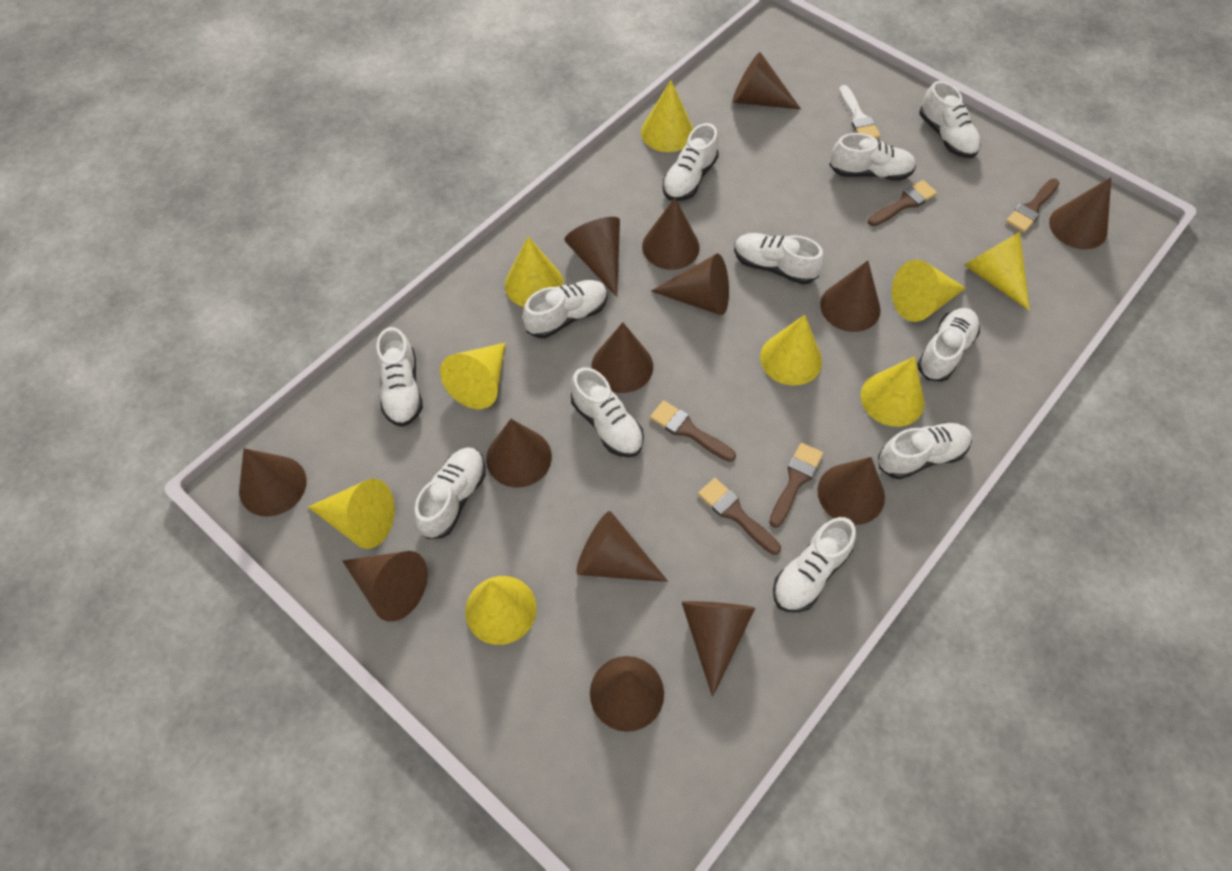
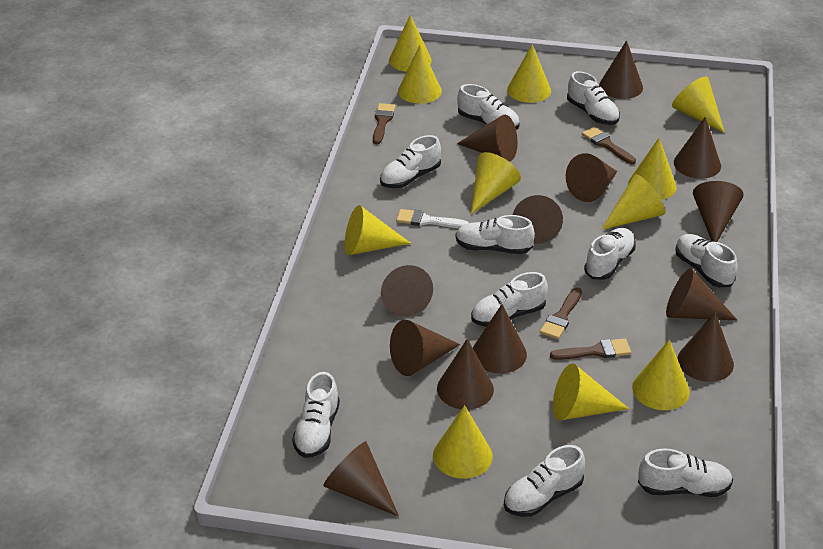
brown brush: 5 -> 4
brown cone: 14 -> 13
white shoe: 11 -> 10
yellow cone: 9 -> 11

